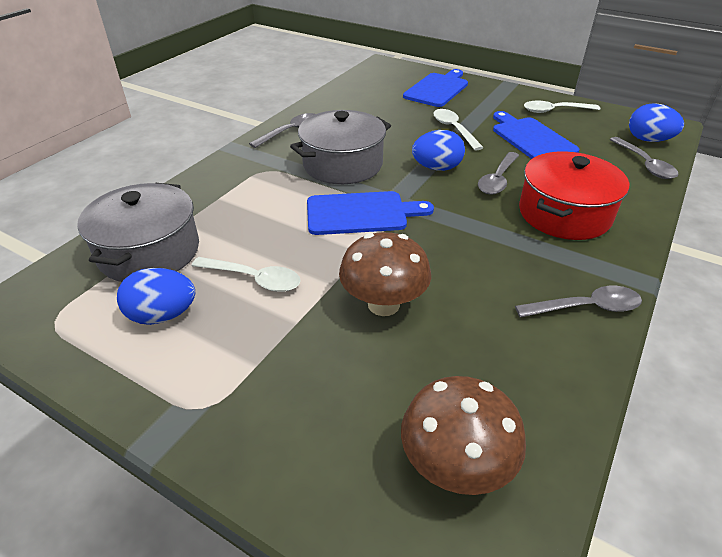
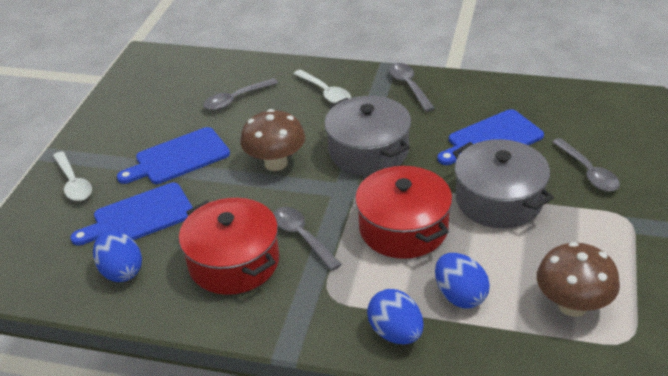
red pot: 1 -> 2
white spoon: 3 -> 2

